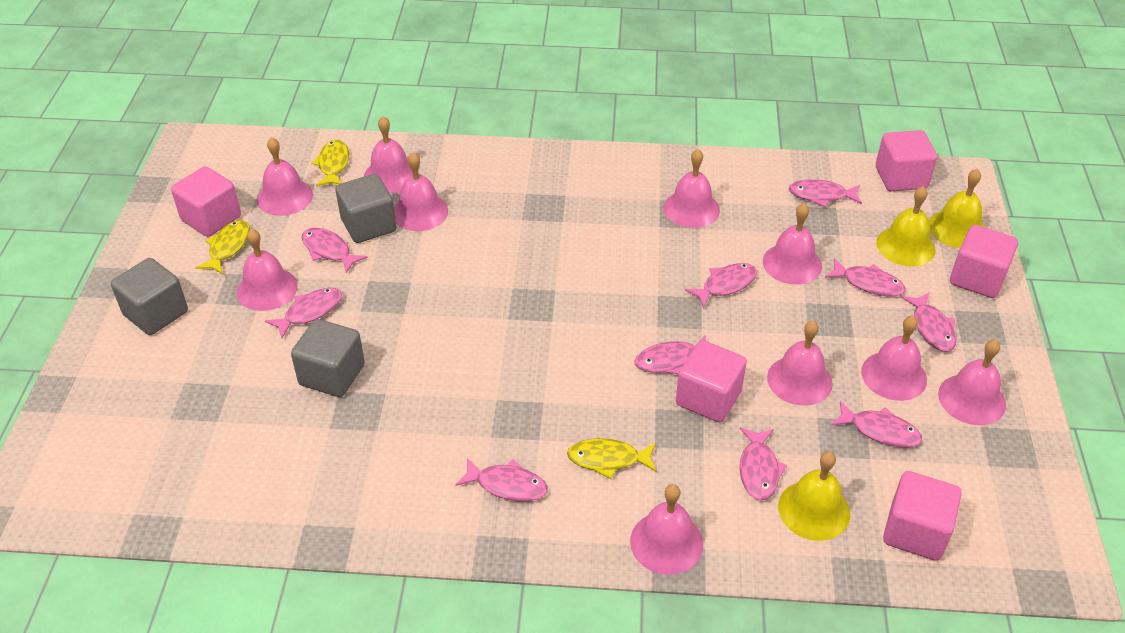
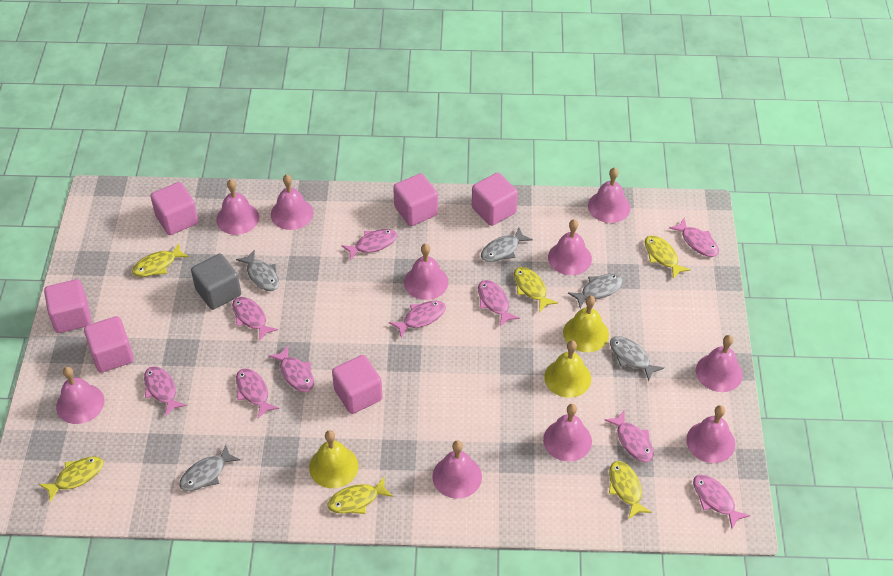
grey cube: 3 -> 1
grey fish: 0 -> 5
pink cube: 5 -> 6
yellow fish: 3 -> 6

